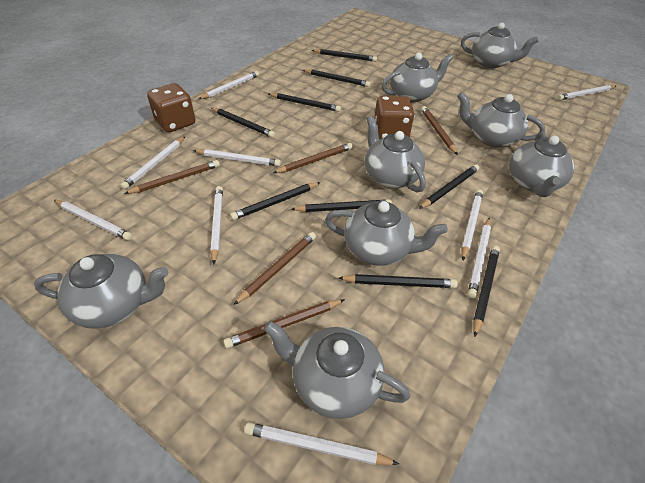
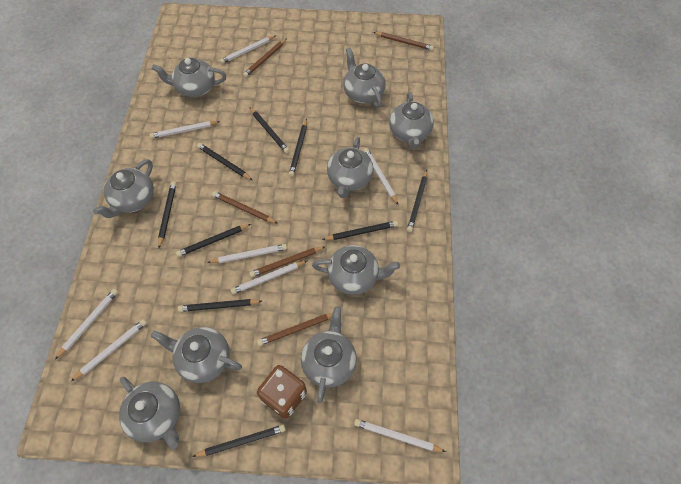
brown dice: 2 -> 1
grey teapot: 8 -> 9
white pencil: 9 -> 8

